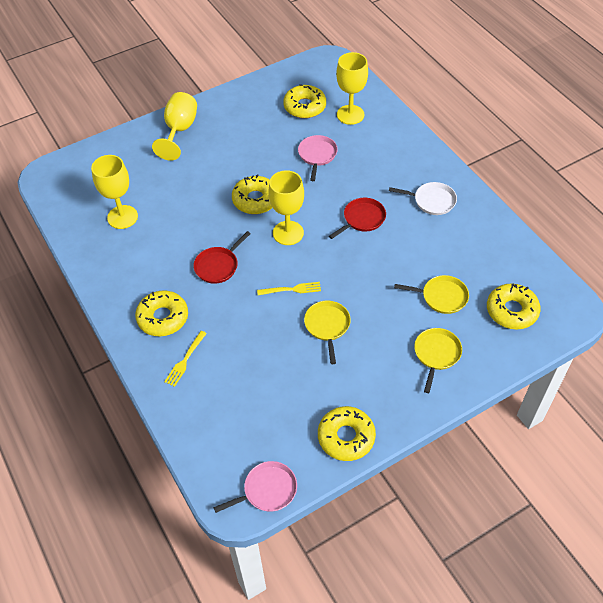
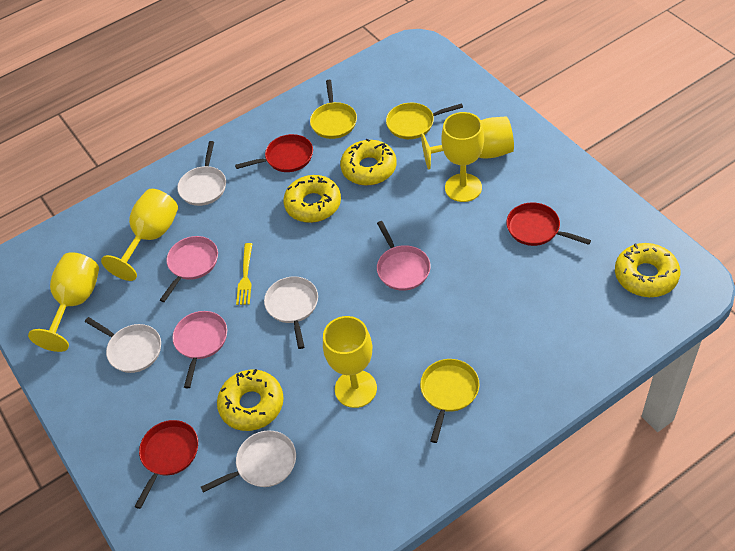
pink pan: 2 -> 3
red pan: 2 -> 3
white pan: 1 -> 4
yellow donut: 5 -> 4
yellow fork: 2 -> 1
yellow goblet: 4 -> 5

